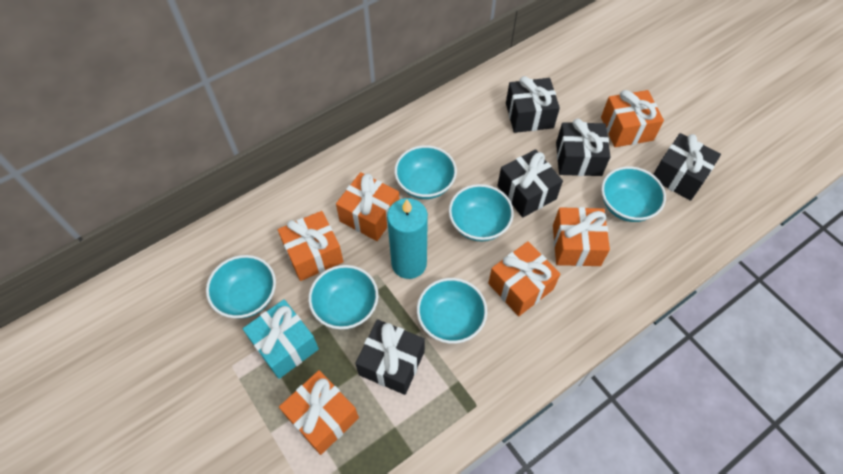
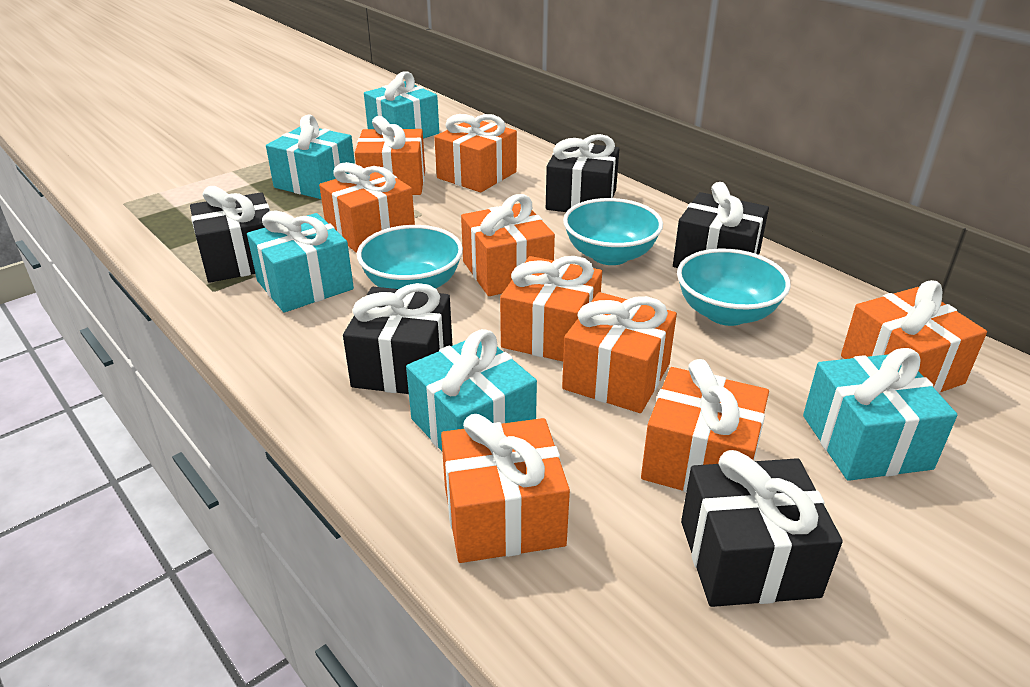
orange gift: 6 -> 9
turquoise bowl: 6 -> 3
turquoise candle: 1 -> 0
turquoise gift: 1 -> 5

